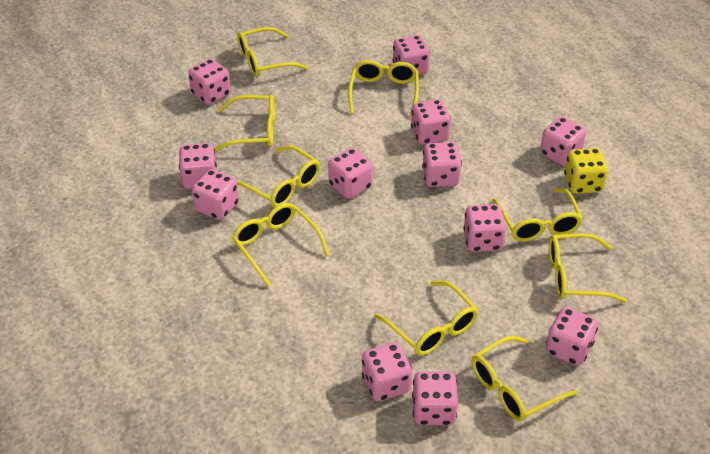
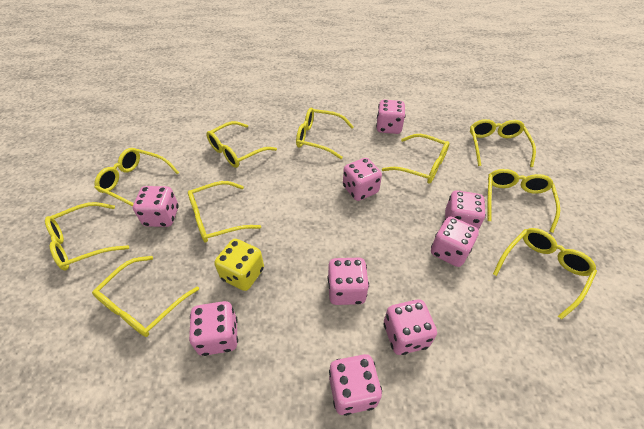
pink dice: 12 -> 9
yellow glasses: 9 -> 10

